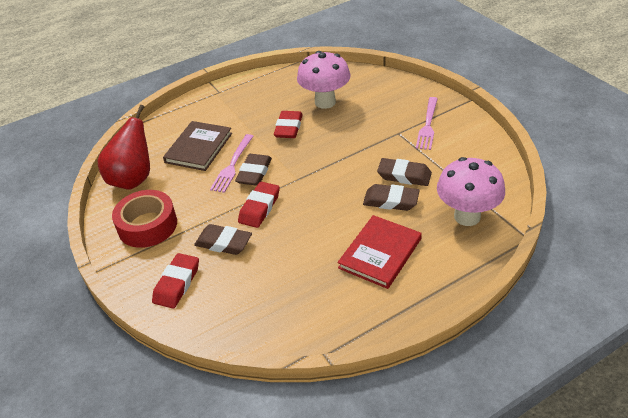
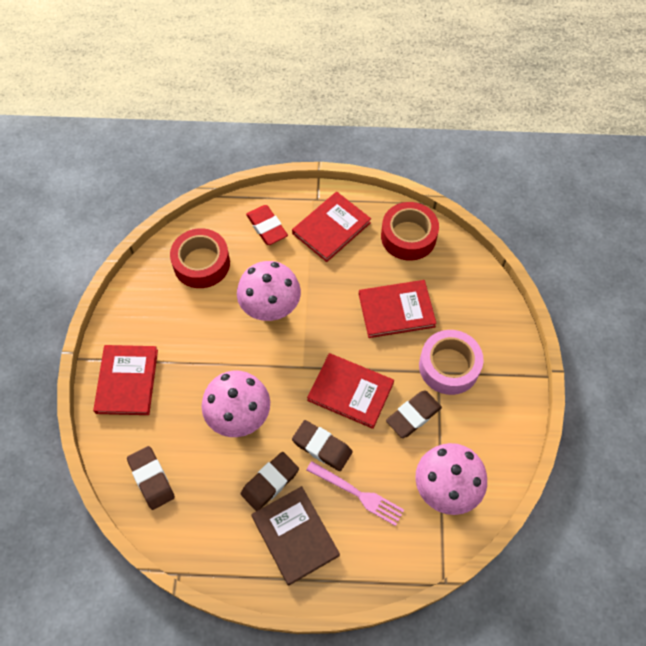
pink fork: 2 -> 1
pink mushroom: 2 -> 3
pink tape: 0 -> 1
red book: 1 -> 4
red eraser: 3 -> 1
red pear: 1 -> 0
red tape: 1 -> 2

